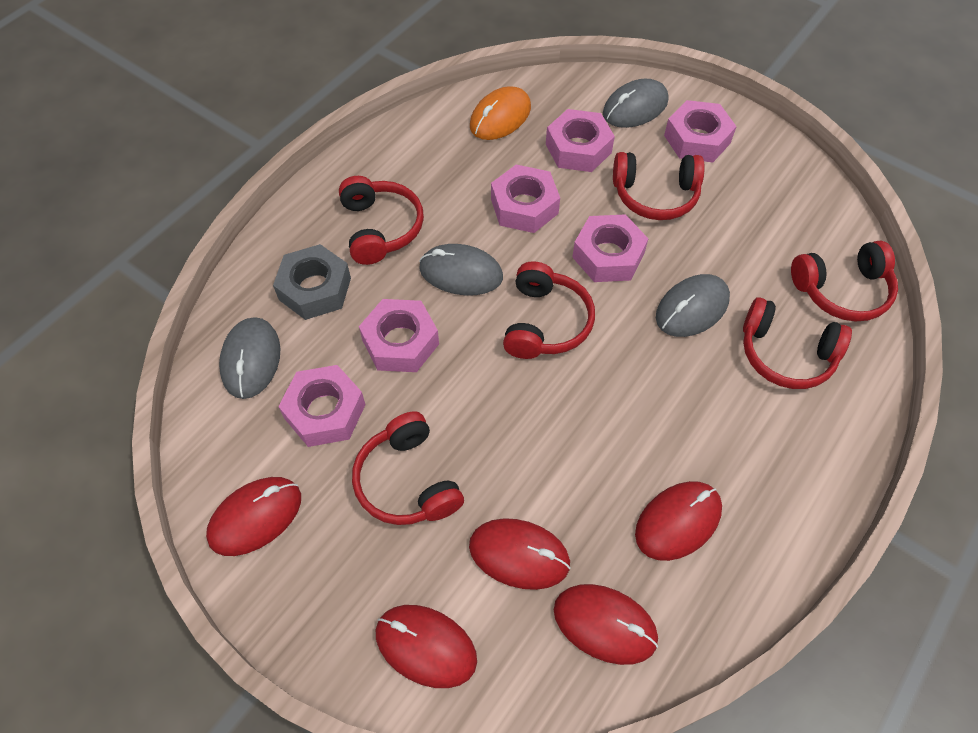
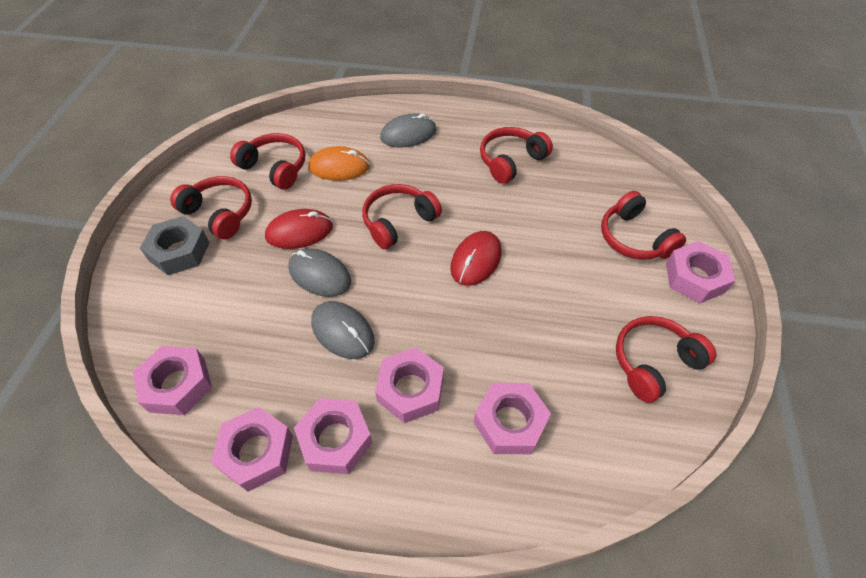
grey mouse: 4 -> 3
red mouse: 5 -> 2

